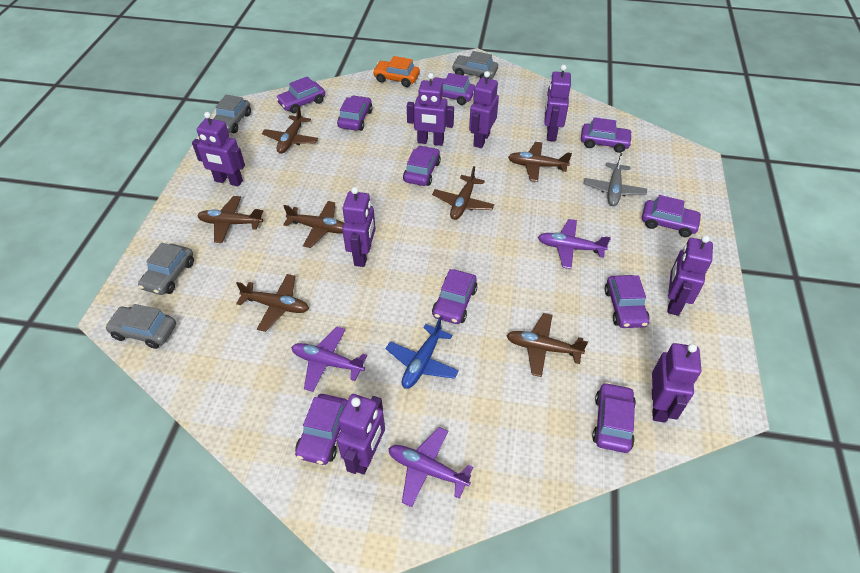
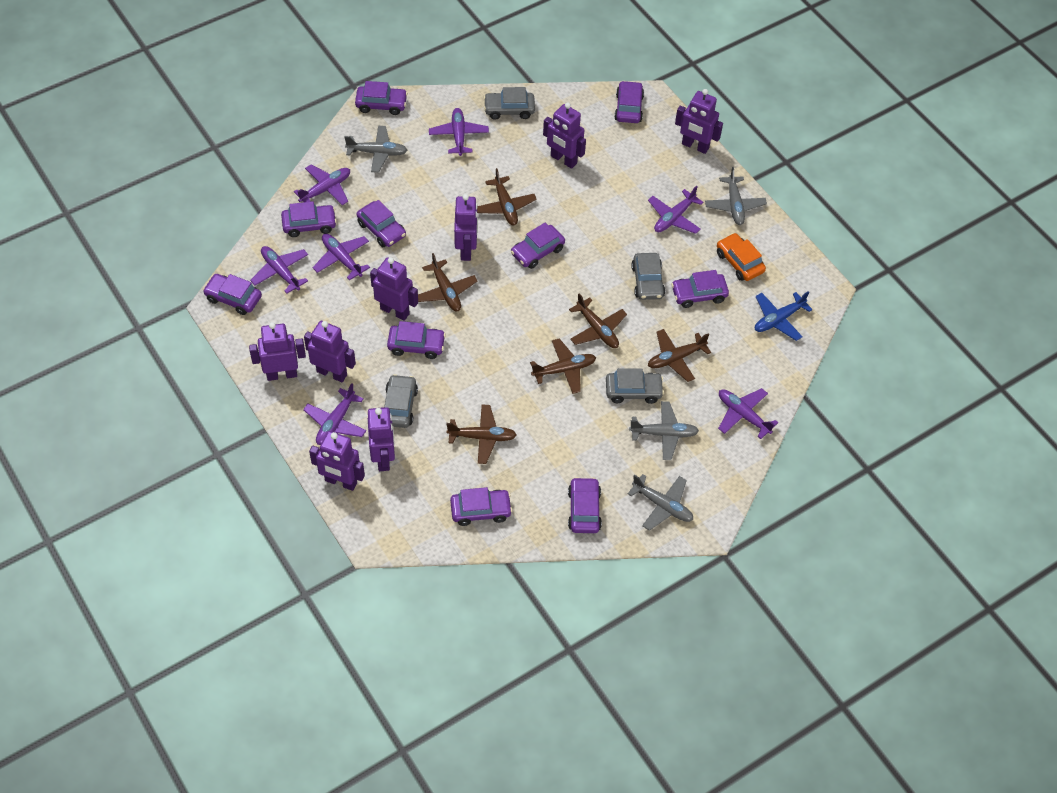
brown plane: 7 -> 6
grey plane: 1 -> 4
purple plane: 3 -> 7

